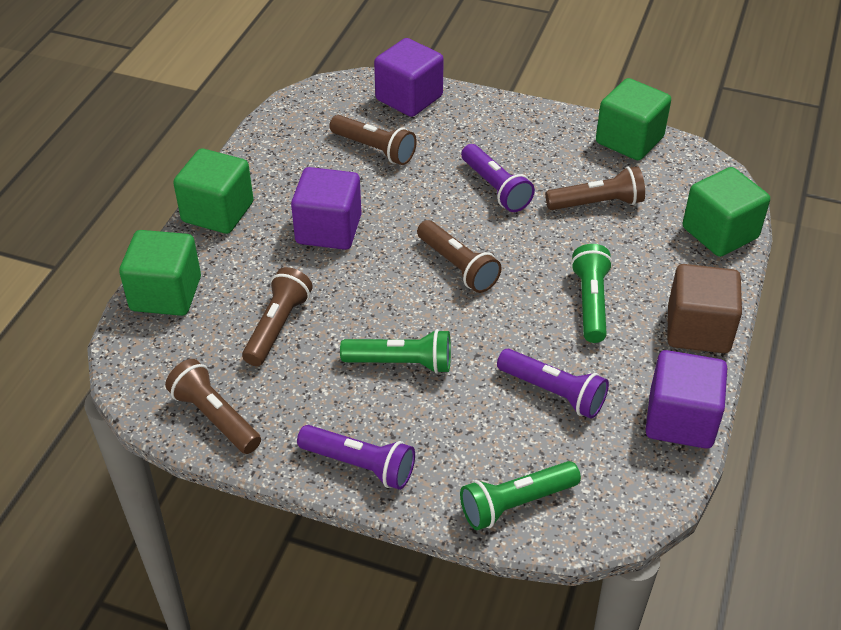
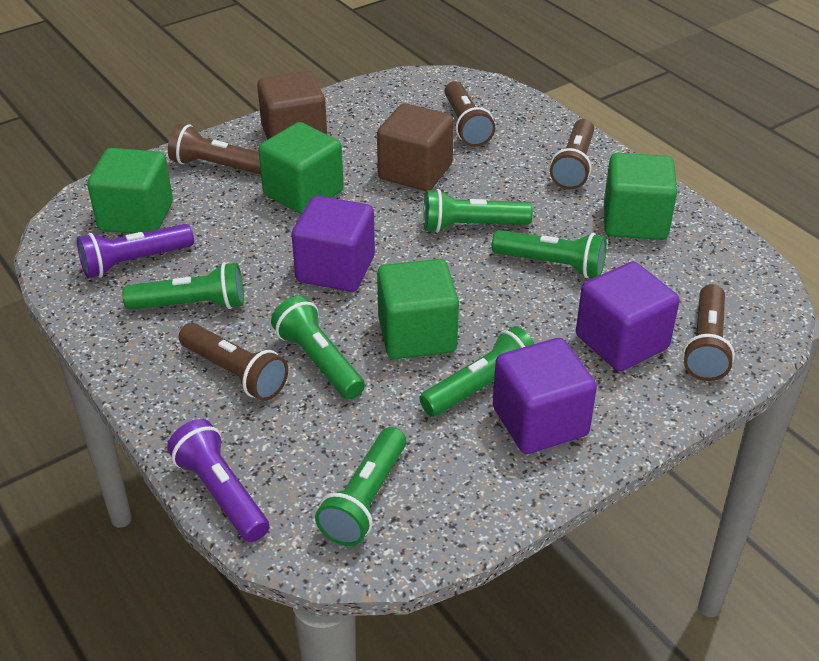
brown cube: 1 -> 2
green flashlight: 3 -> 6
purple flashlight: 3 -> 2

